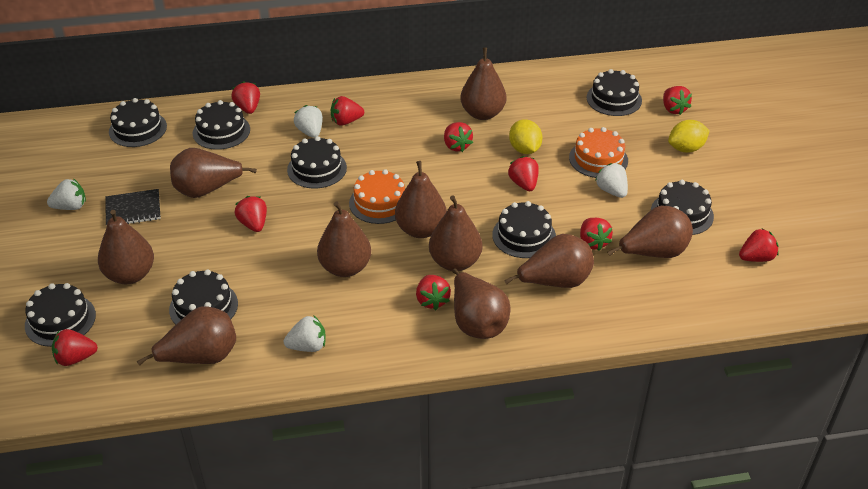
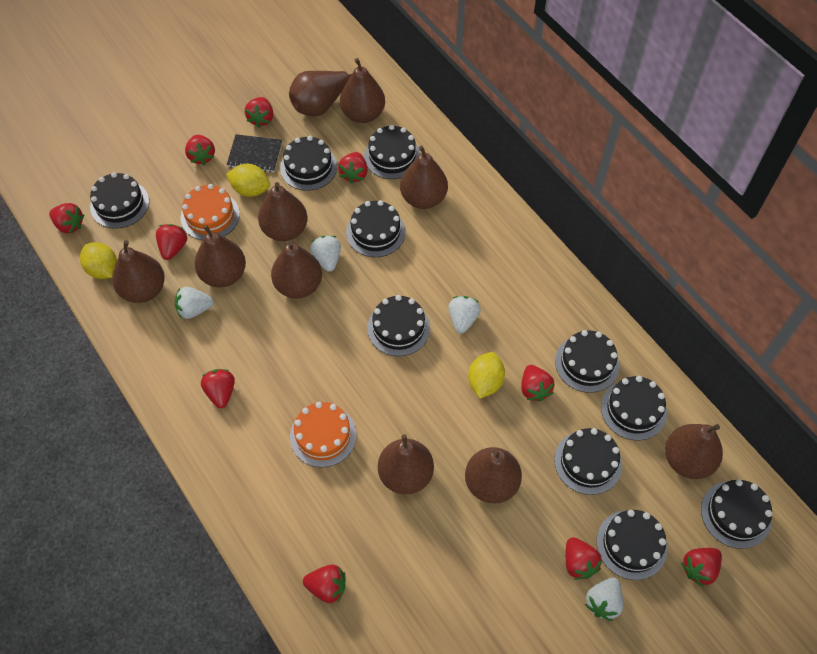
black cake: 8 -> 10
yellow lemon: 2 -> 3

